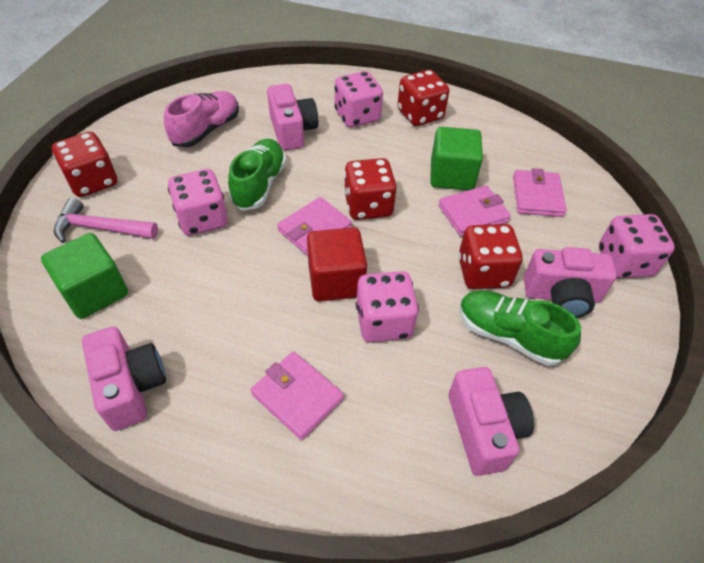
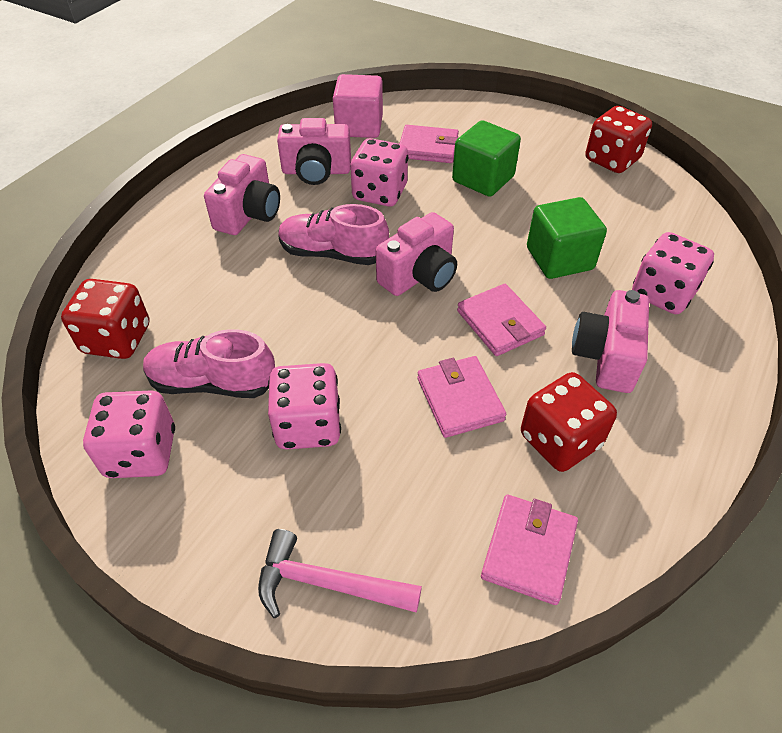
green shoe: 2 -> 0
pink cube: 0 -> 1
pink shoe: 1 -> 2
red cube: 1 -> 0
red dice: 4 -> 3

